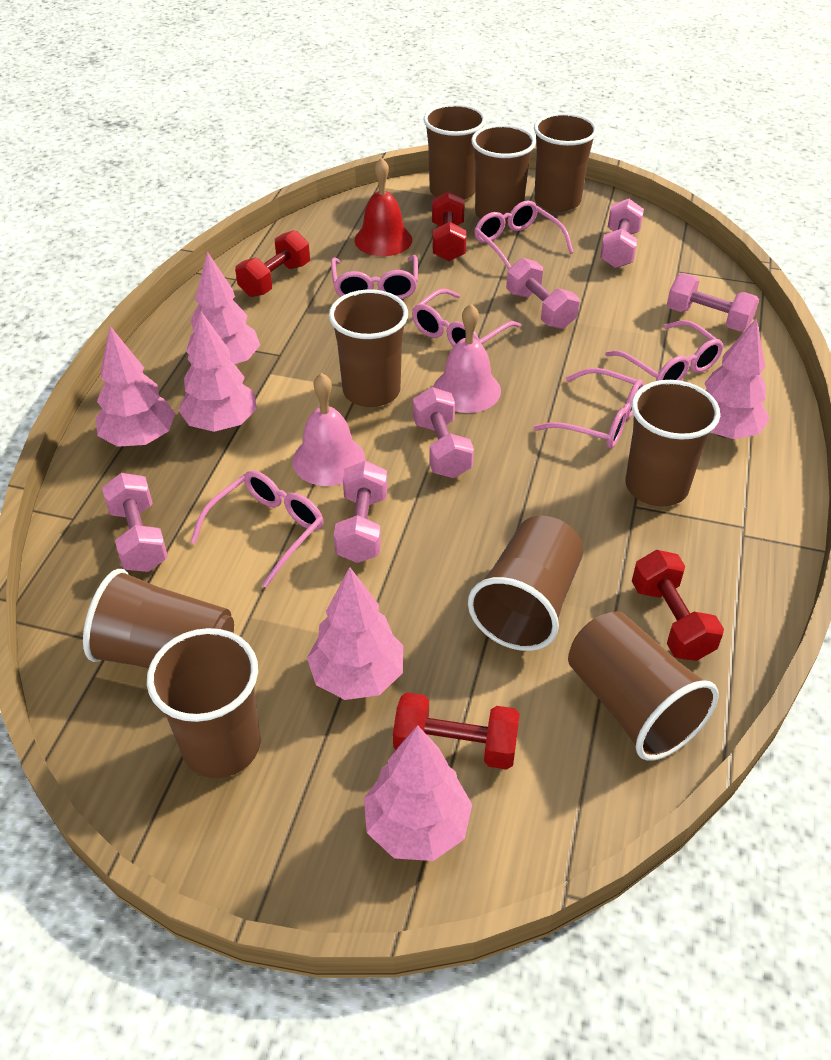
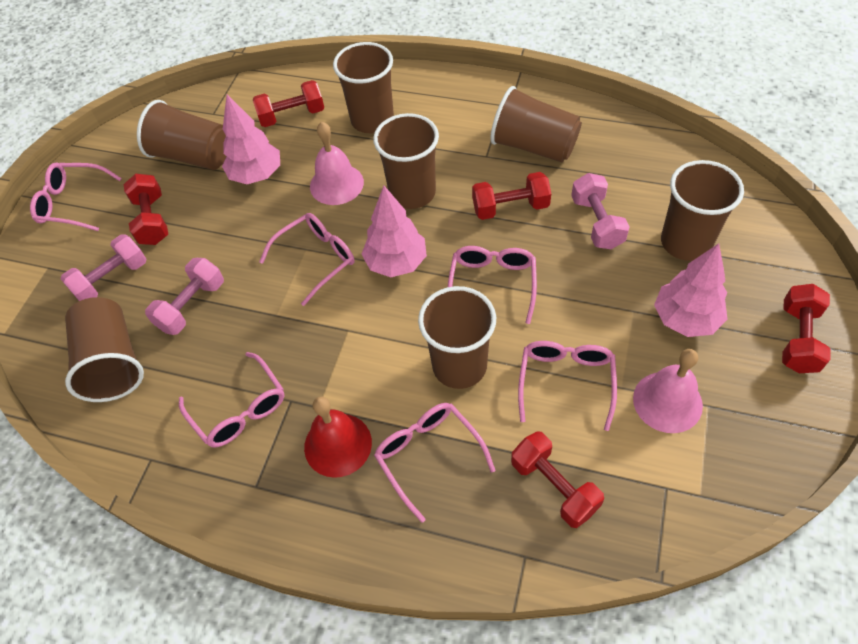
brown cup: 9 -> 7
pink dumbbell: 6 -> 3
pink tree: 6 -> 3
red dumbbell: 4 -> 5

